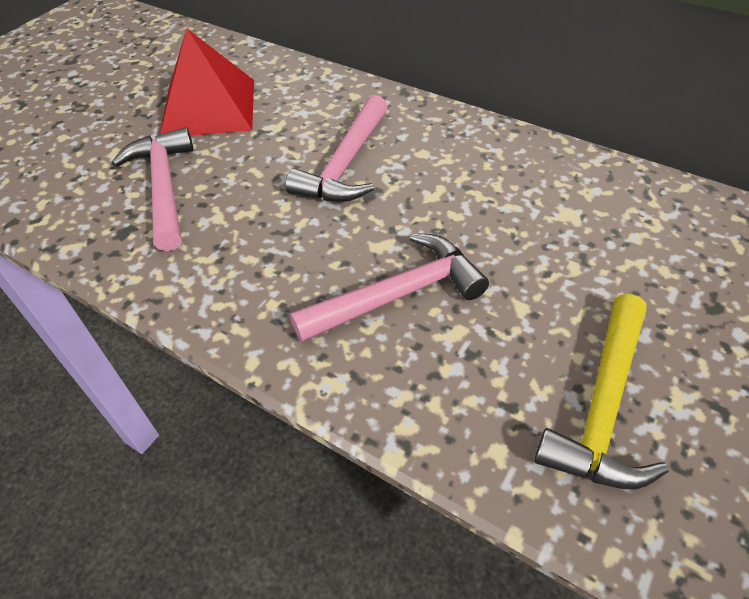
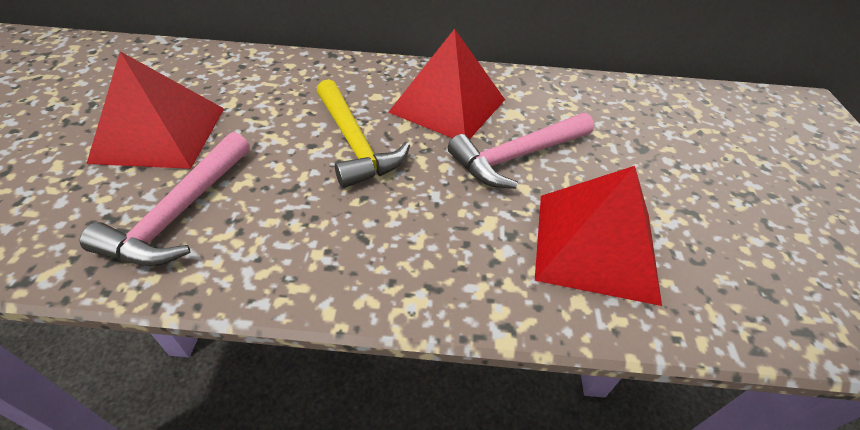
pink hammer: 3 -> 2
red pyramid: 1 -> 3

